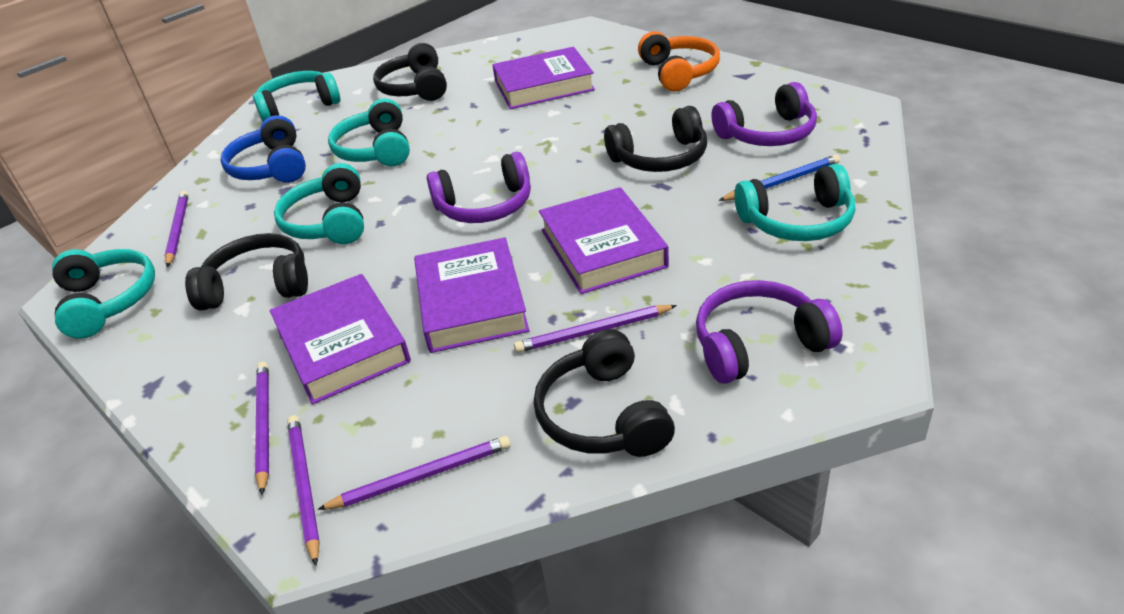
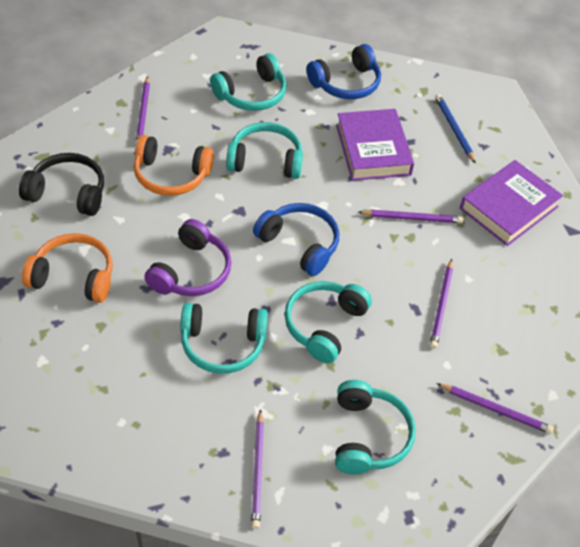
black headphones: 4 -> 1
blue headphones: 1 -> 2
orange headphones: 1 -> 2
purple book: 4 -> 2
purple headphones: 3 -> 1

